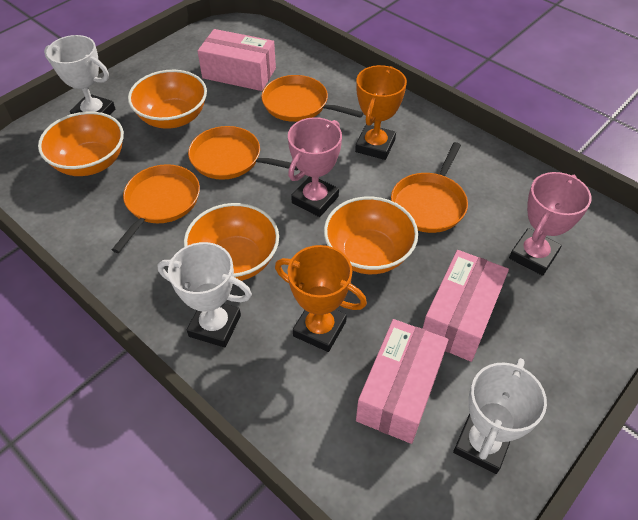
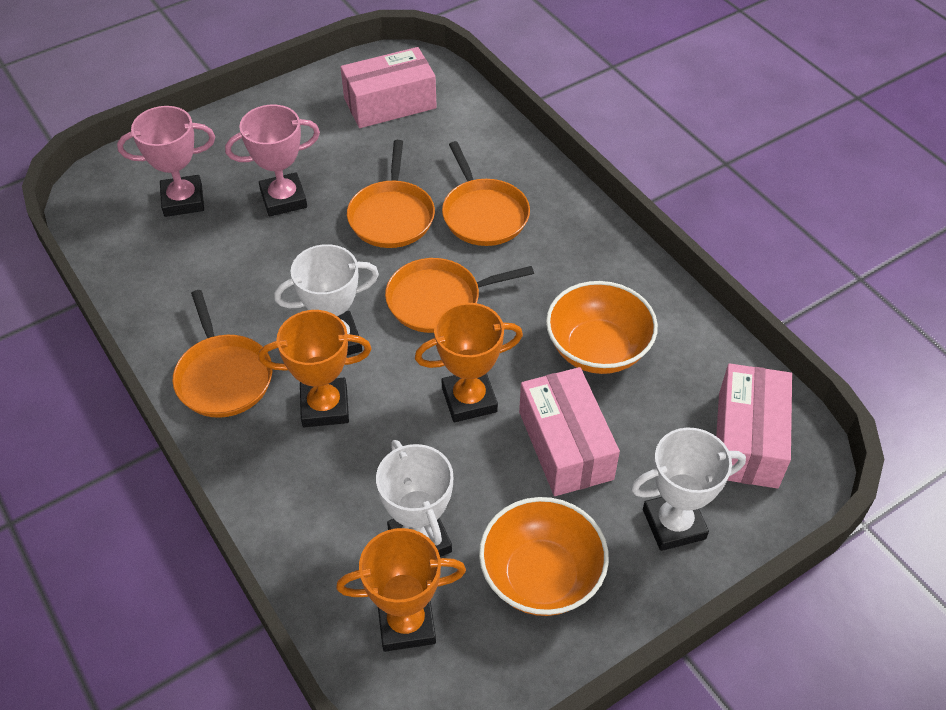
orange bowl: 4 -> 2
orange trophy: 2 -> 3

